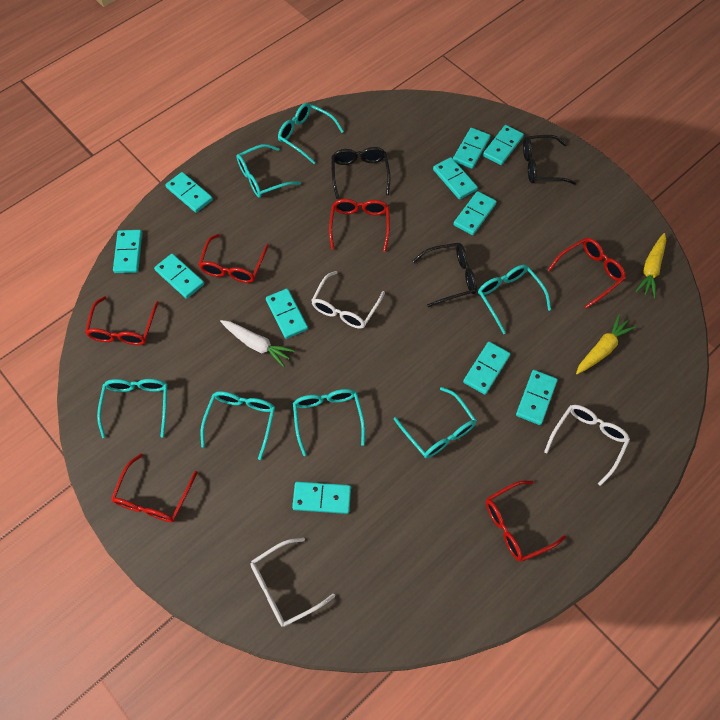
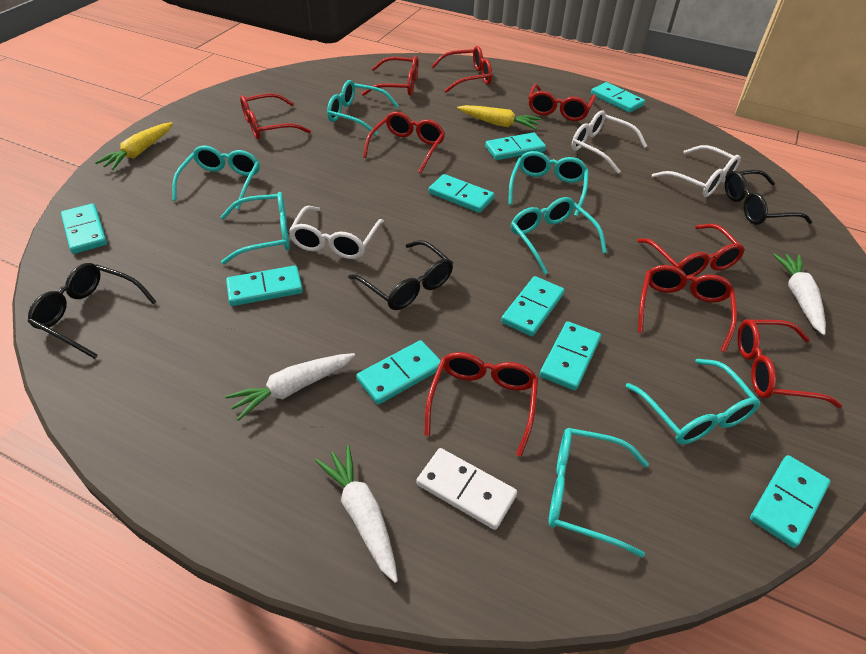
red glasses: 6 -> 9
turquoise domino: 11 -> 9
white carrot: 1 -> 3
white domino: 0 -> 1

